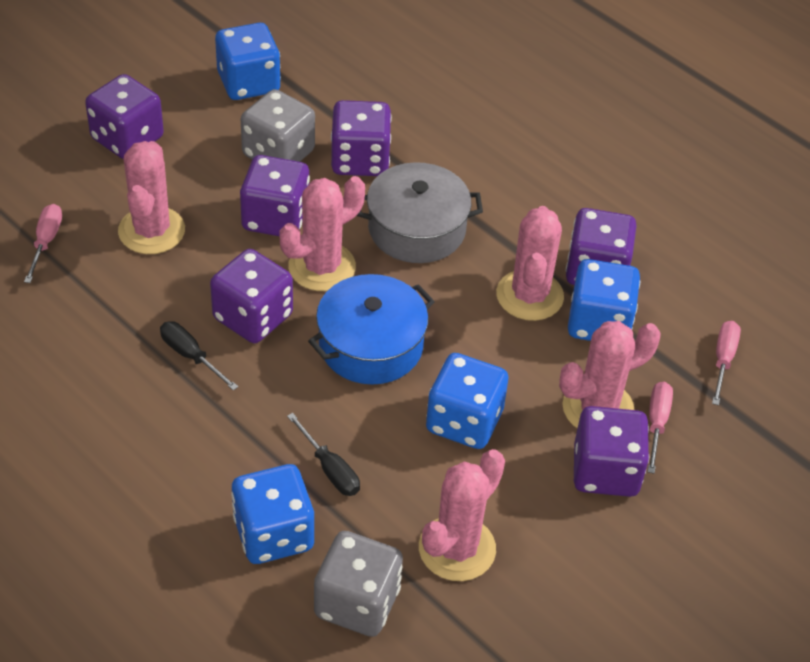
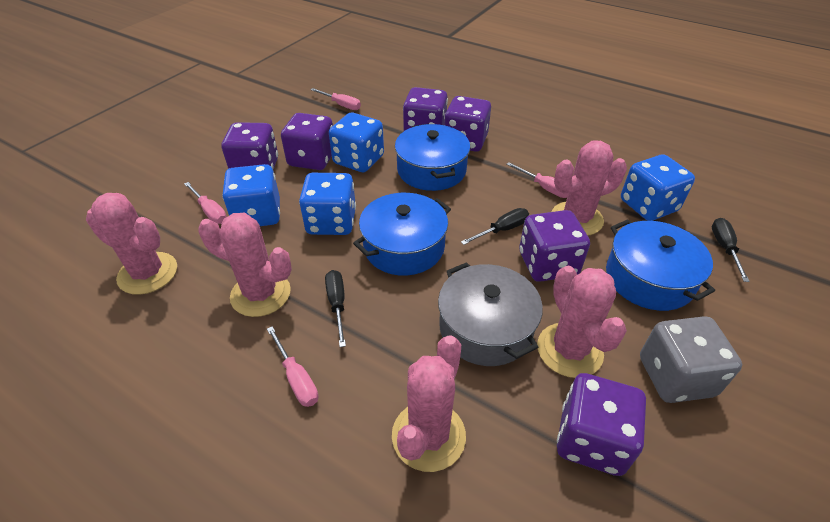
black screwdriver: 2 -> 3
blue pot: 1 -> 3
grey dice: 2 -> 1
pink screwdriver: 3 -> 4

